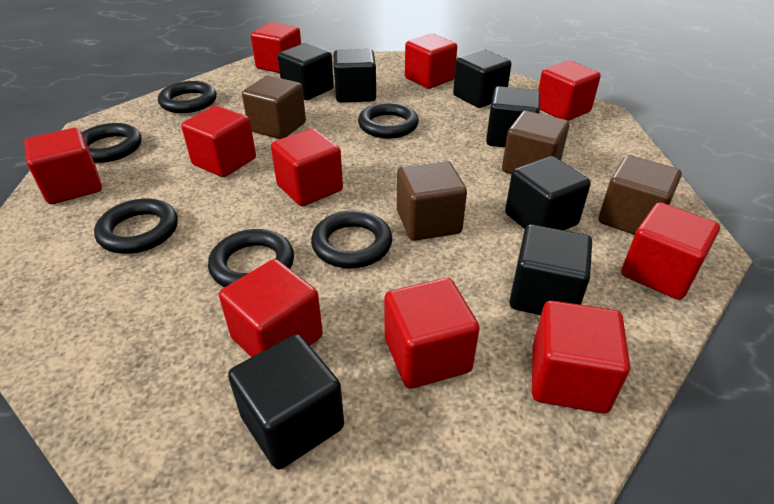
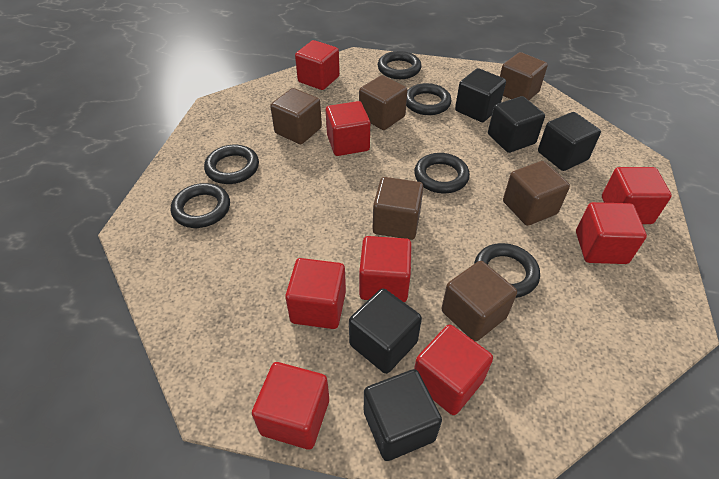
black cube: 7 -> 5
brown cube: 4 -> 6
red cube: 10 -> 8

